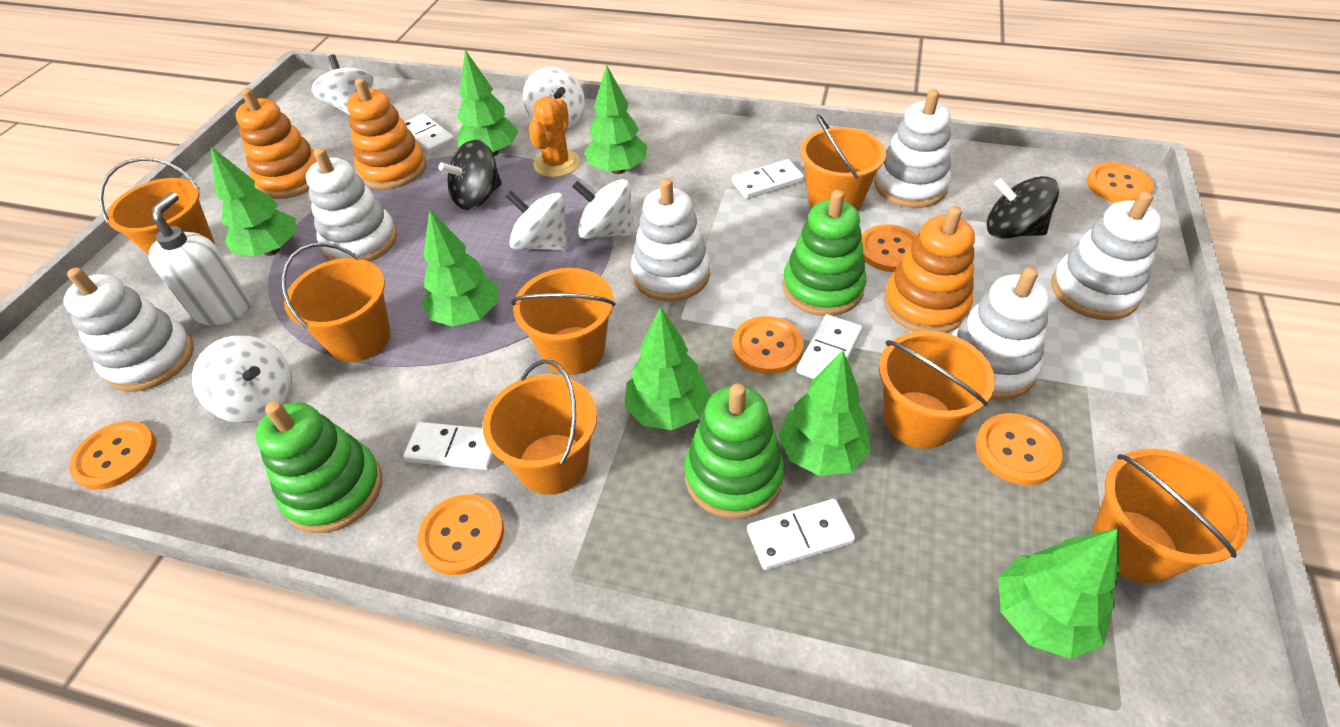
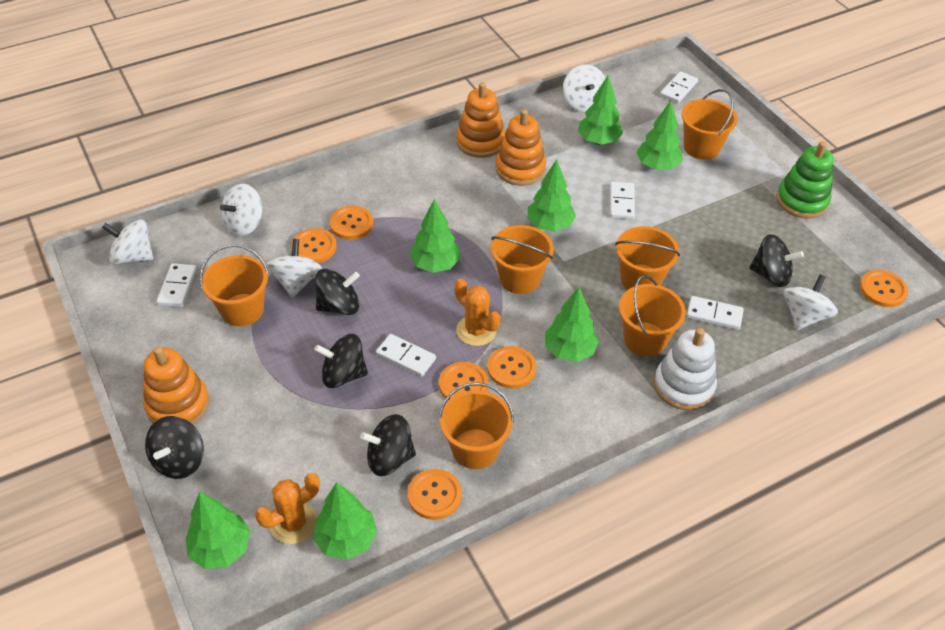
black spinning top: 2 -> 5
green stacking toy: 3 -> 1
orange bucket: 7 -> 6
orange cactus: 1 -> 2
white soap dispenser: 1 -> 0
white stacking toy: 6 -> 1

